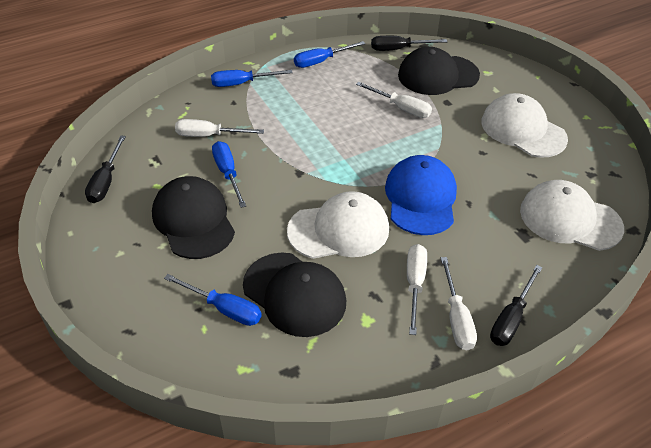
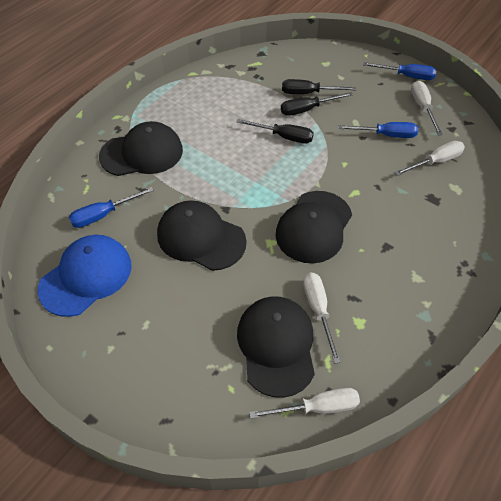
black cap: 3 -> 4
blue screwdriver: 4 -> 3
white cap: 3 -> 0

